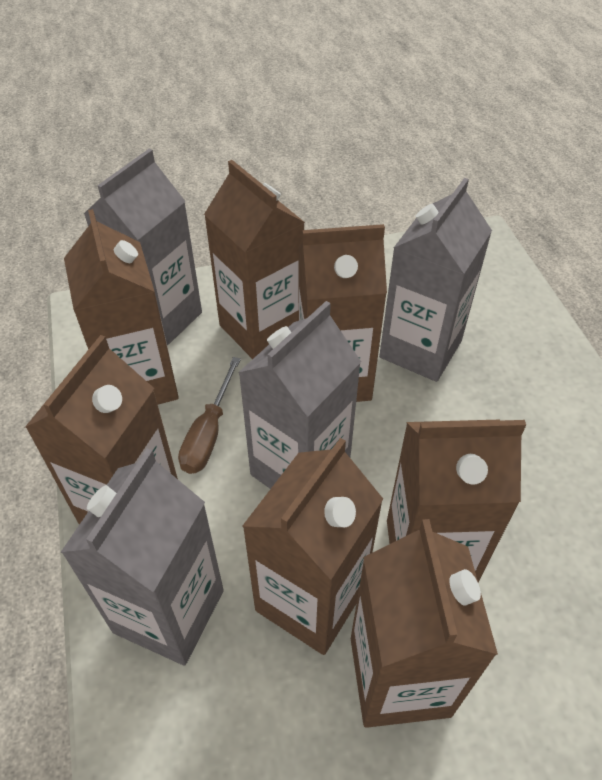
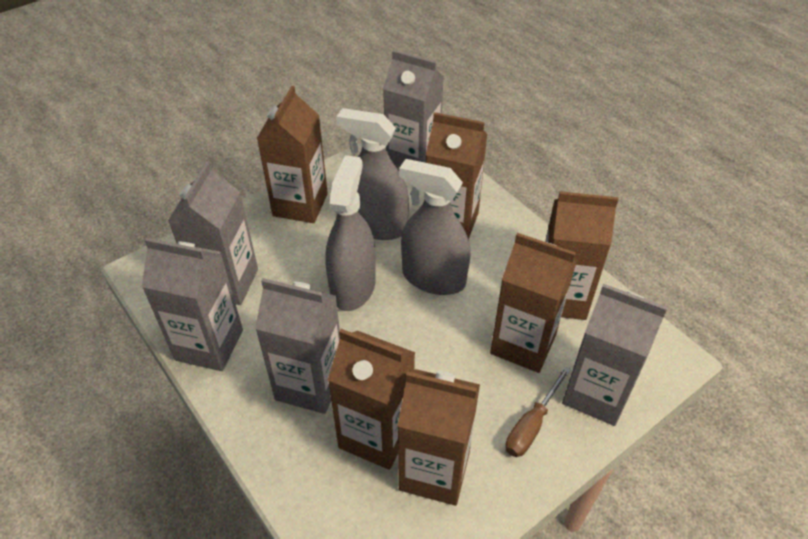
brown carton: 7 -> 6
grey carton: 4 -> 5
grey spray bottle: 0 -> 3

